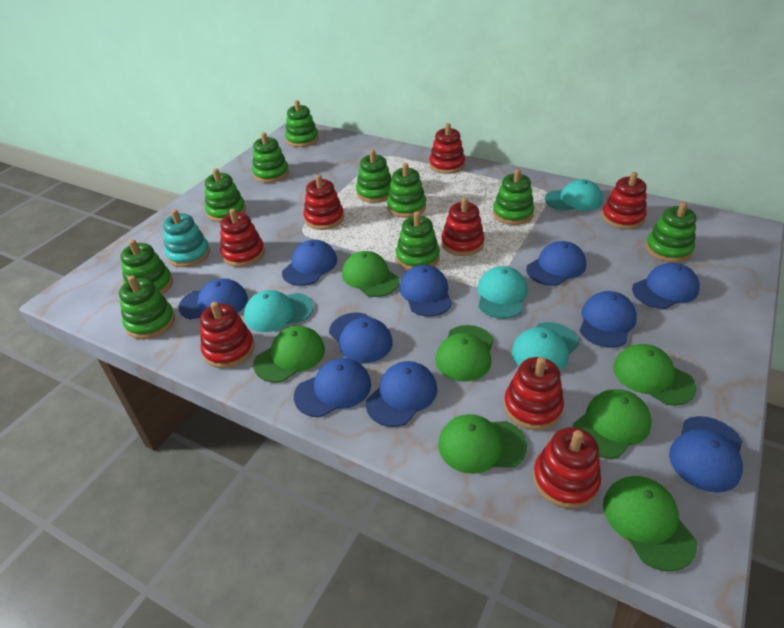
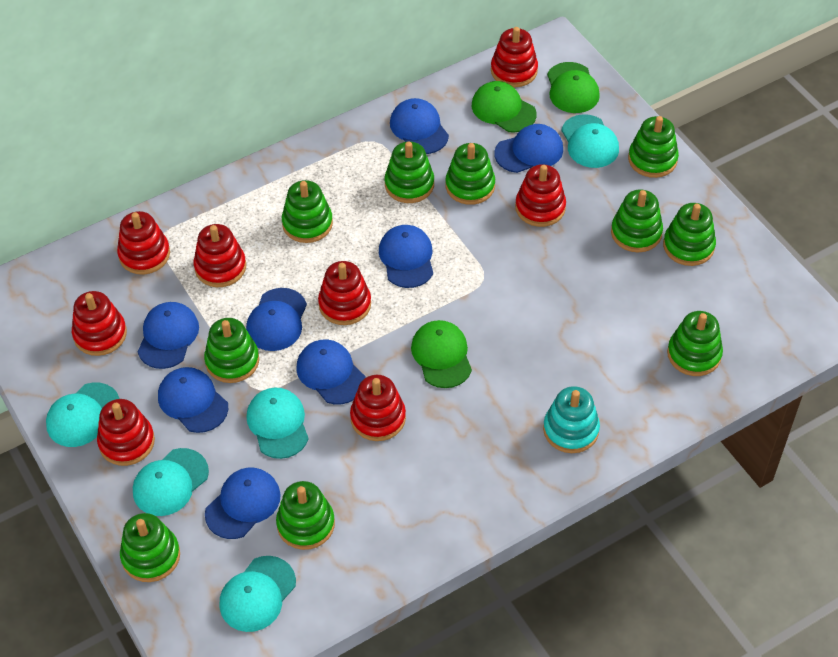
blue cap: 10 -> 8
green cap: 7 -> 3
turquoise cap: 4 -> 5

